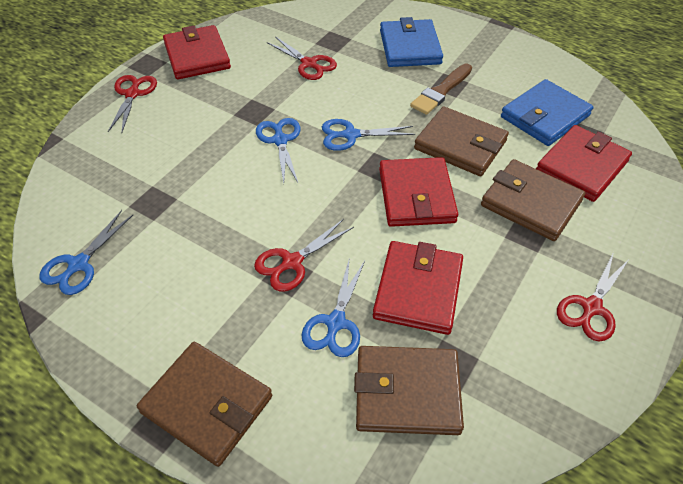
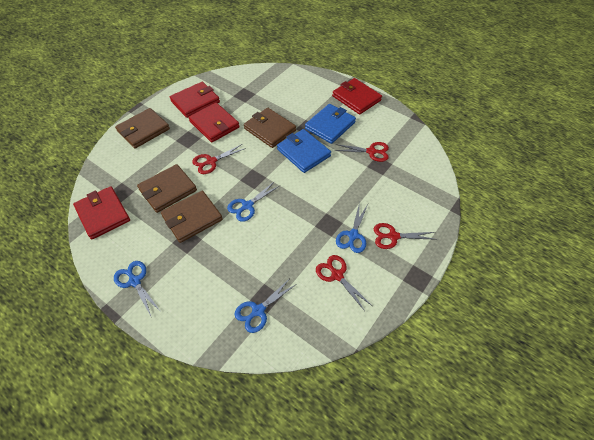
brown brush: 1 -> 0

